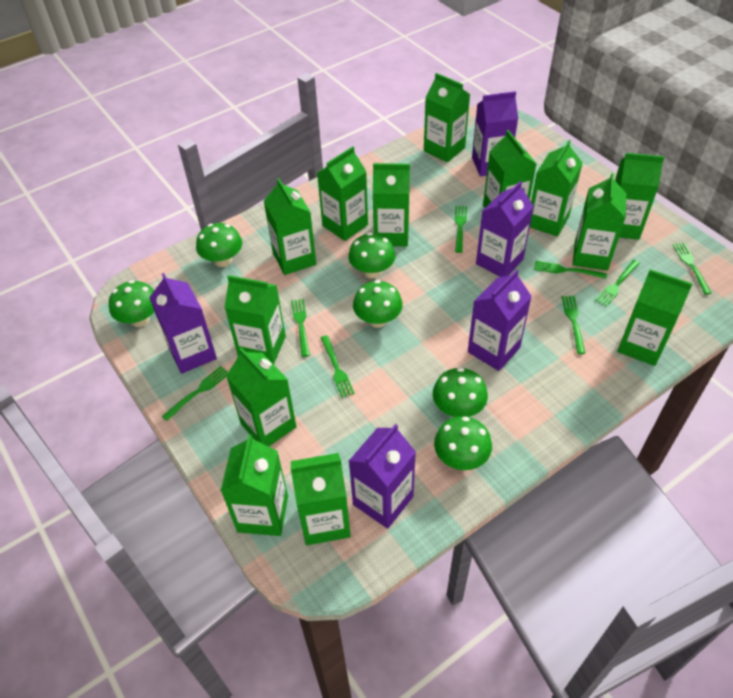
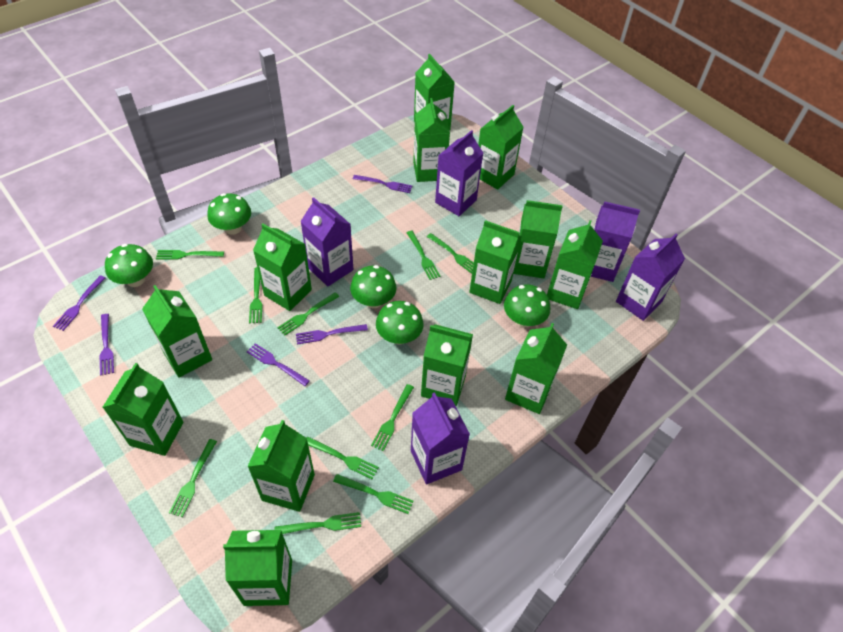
green fork: 8 -> 10
green mushroom: 6 -> 5
purple fork: 0 -> 5

